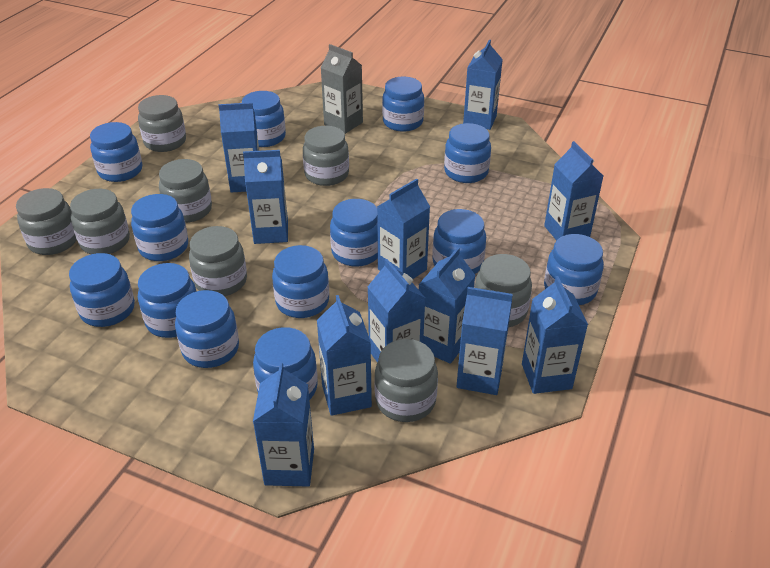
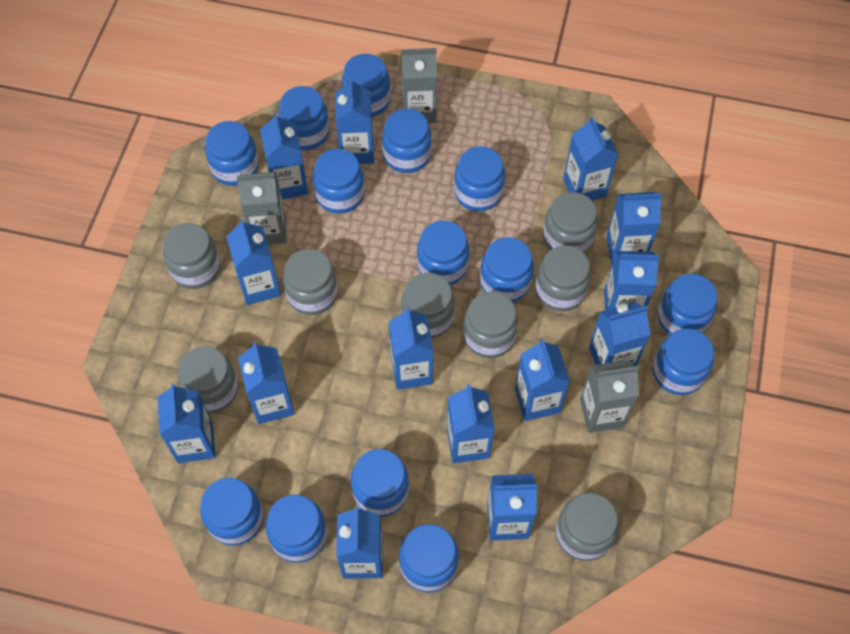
blue carton: 11 -> 14
blue jar: 13 -> 14
grey carton: 1 -> 3

